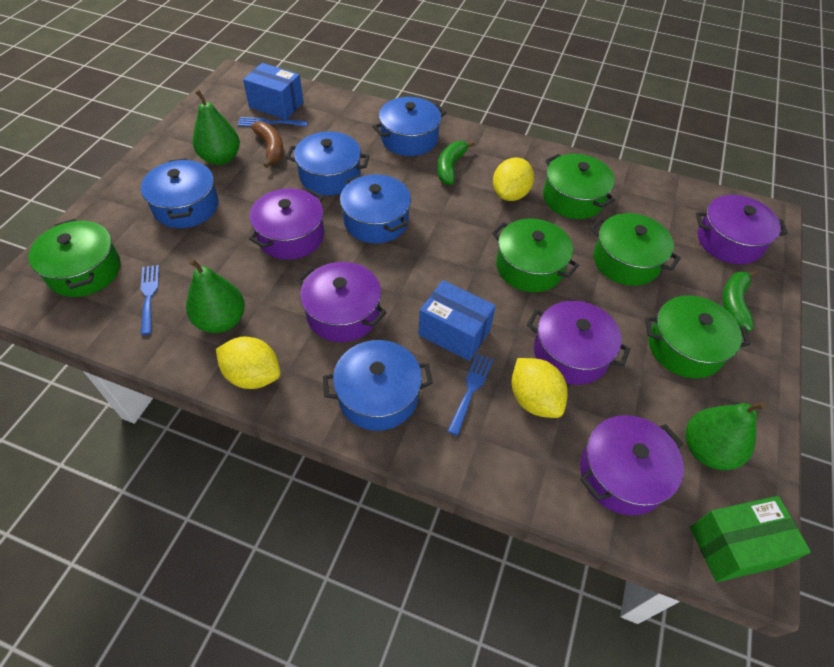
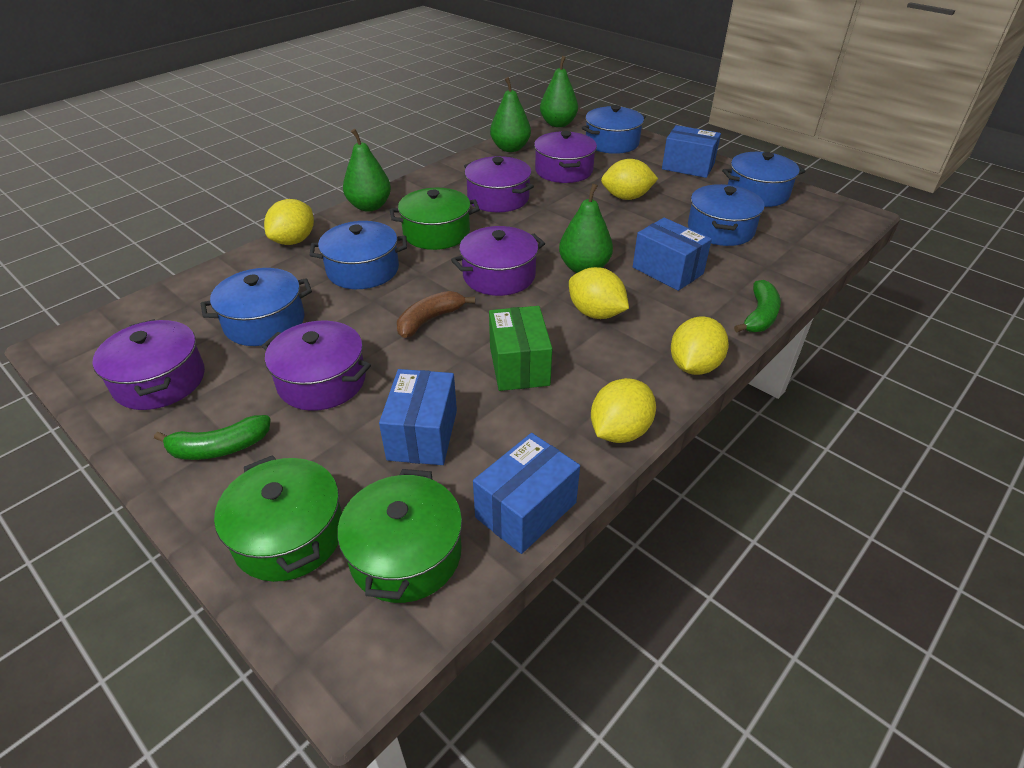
blue box: 2 -> 4
blue fork: 3 -> 0
green pear: 3 -> 4
green pot: 5 -> 3
yellow lemon: 3 -> 5

